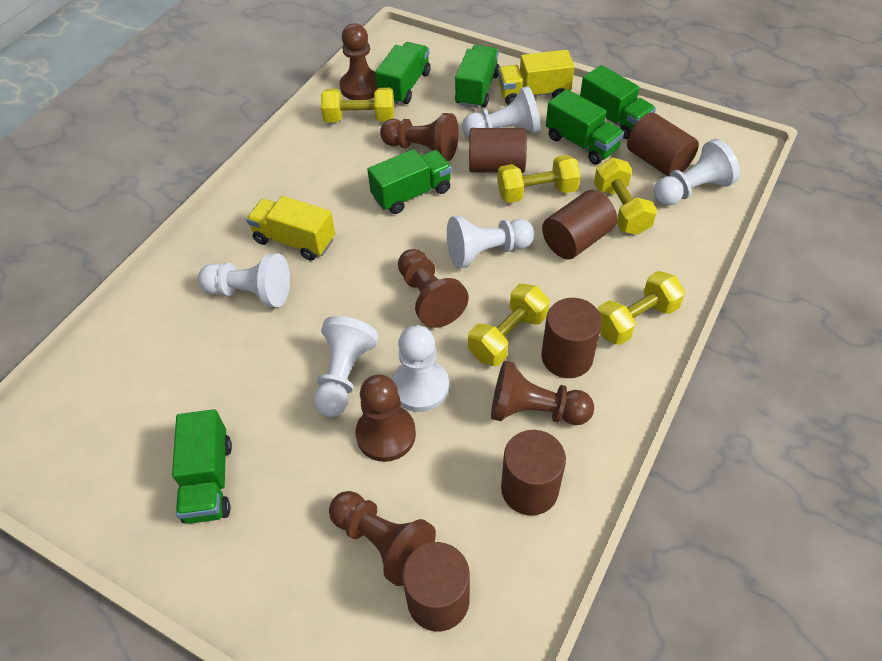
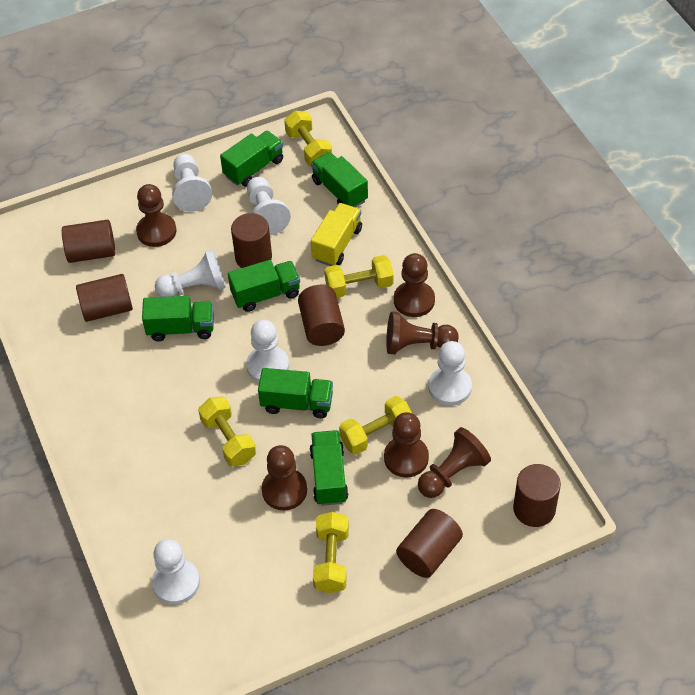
yellow truck: 2 -> 1

